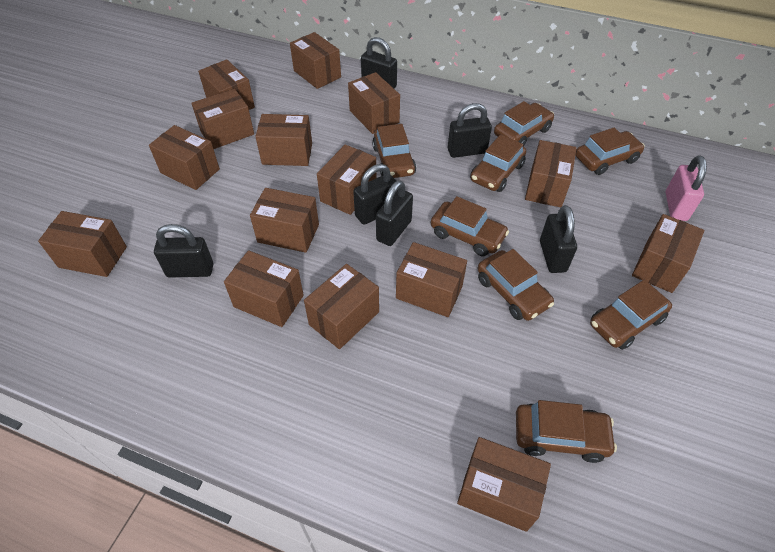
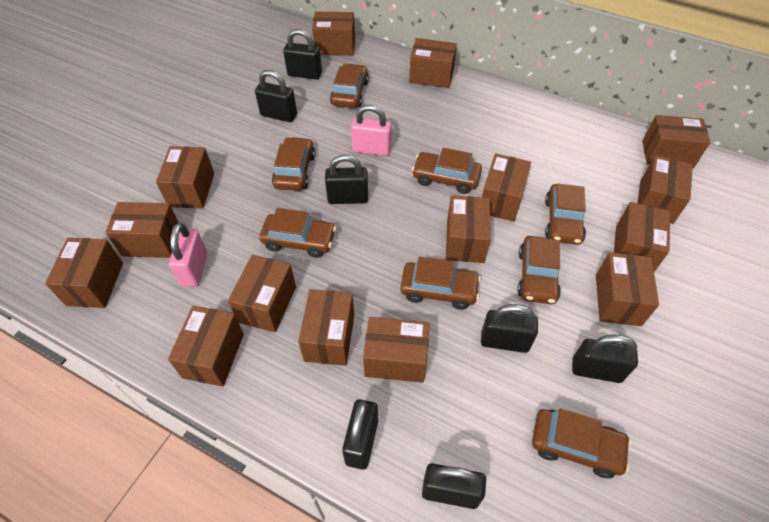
black padlock: 6 -> 7
pink padlock: 1 -> 2

